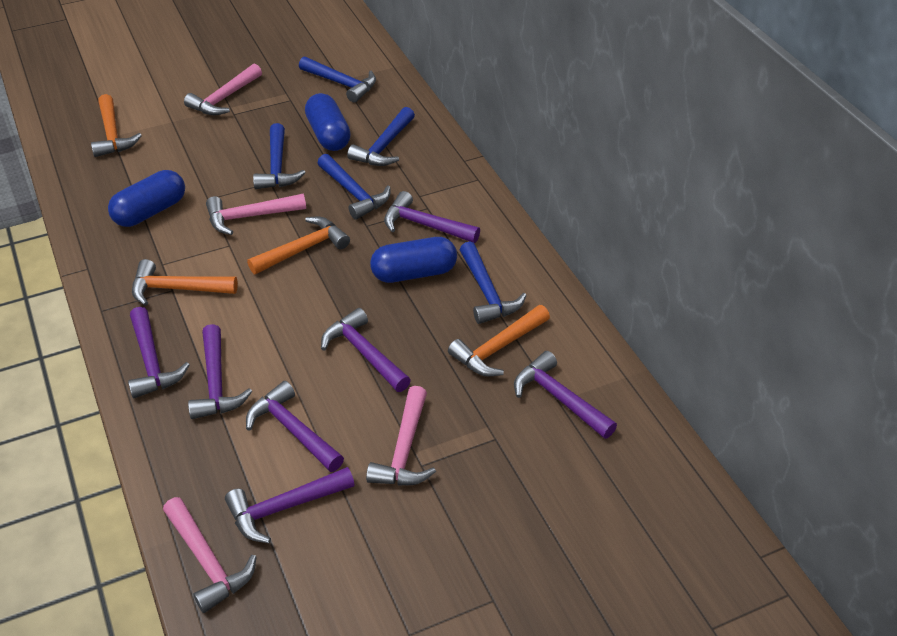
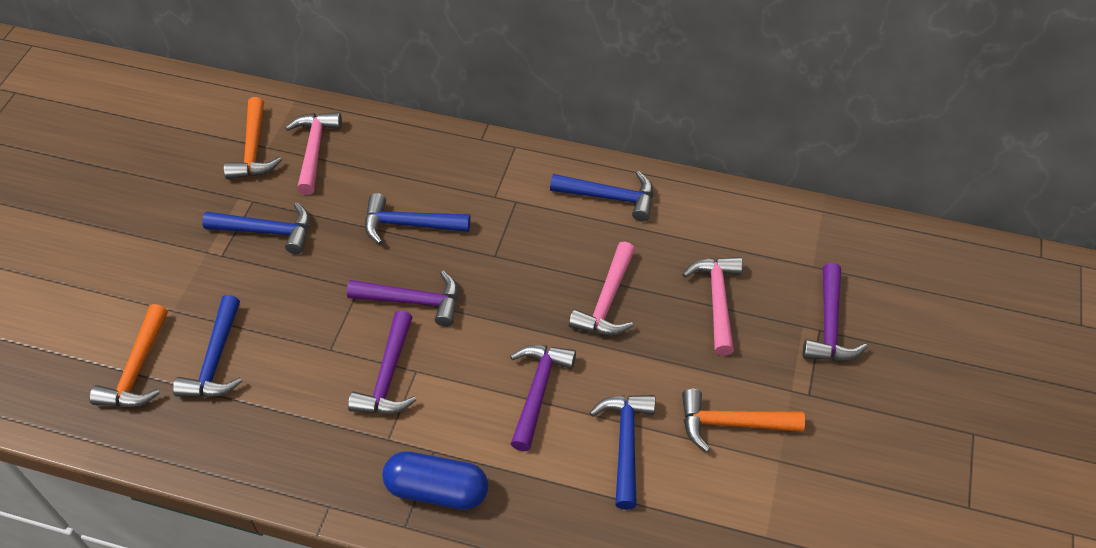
blue capsule: 3 -> 1
orange hammer: 4 -> 3
pink hammer: 4 -> 3
purple hammer: 7 -> 4

